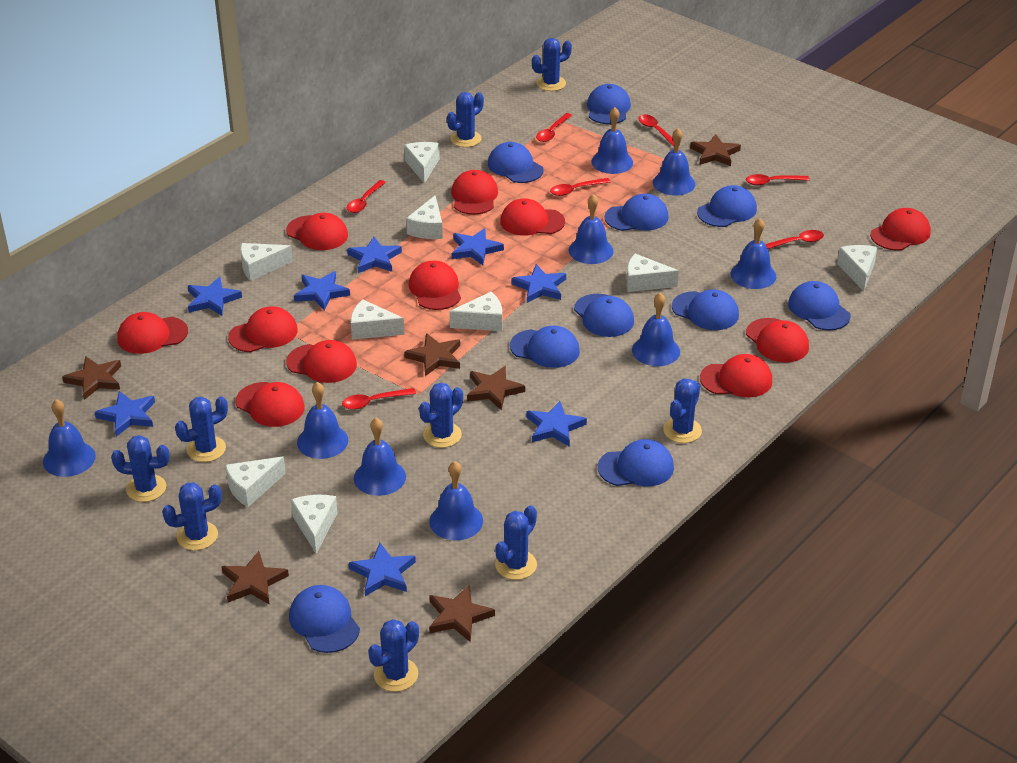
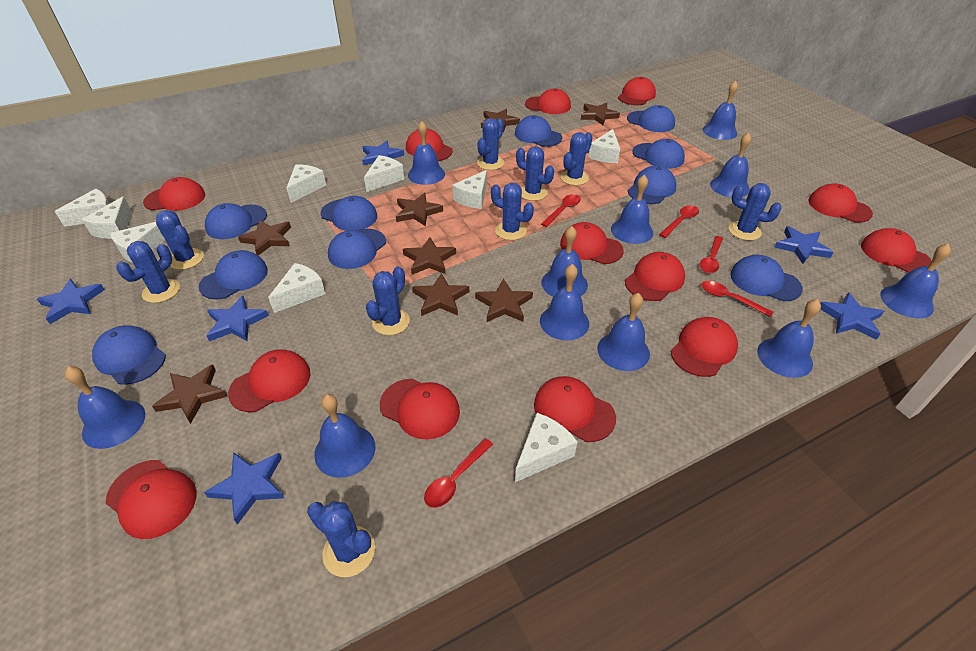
blue bell: 9 -> 11
blue star: 8 -> 6
brown star: 6 -> 8
red cap: 11 -> 13
red spoon: 7 -> 5

